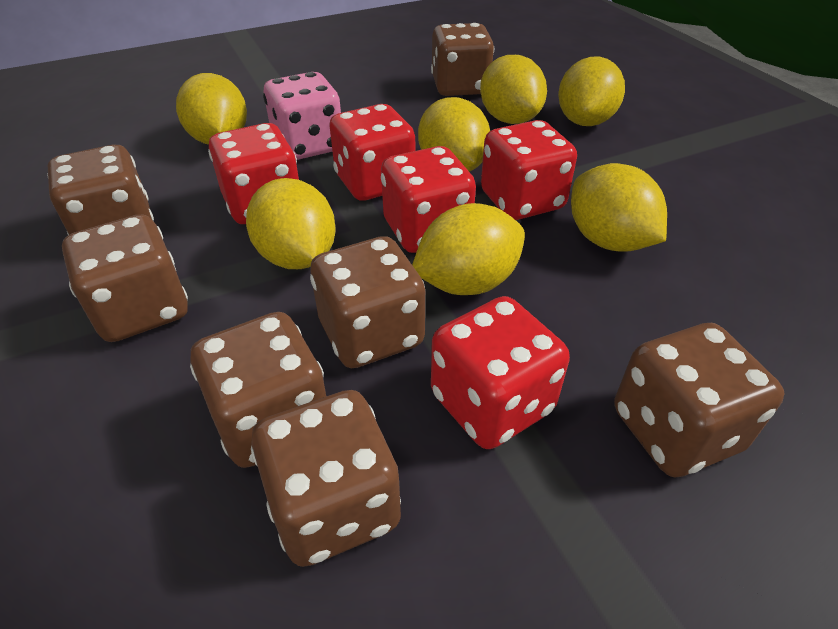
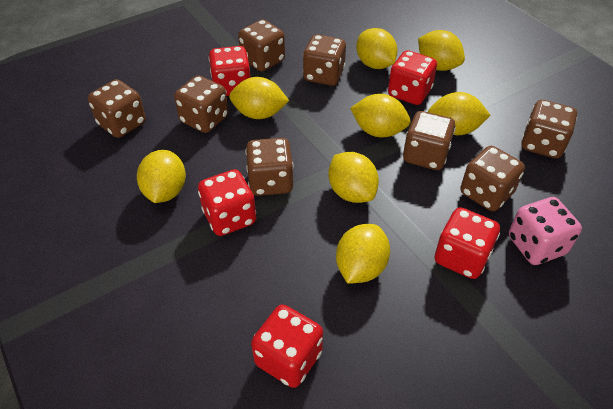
brown dice: 7 -> 8
yellow lemon: 7 -> 8

